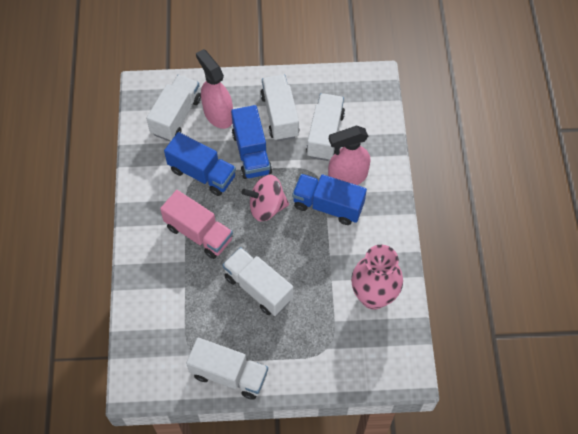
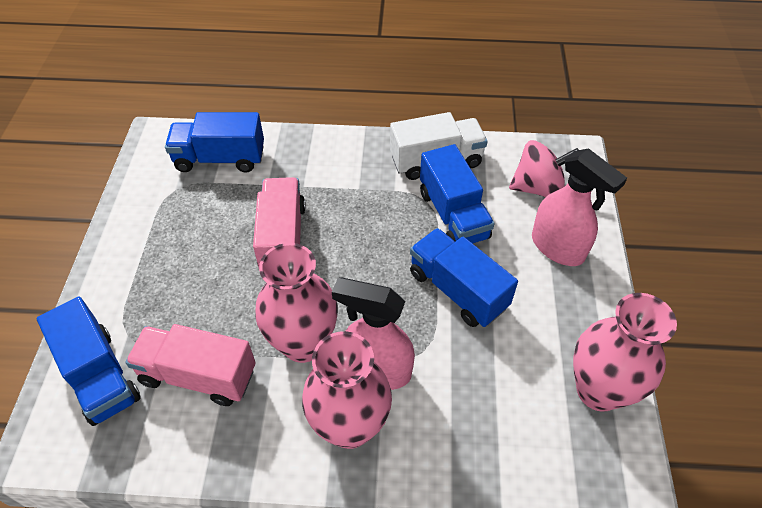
blue truck: 3 -> 4
pink truck: 1 -> 2
pink vase: 1 -> 3
white truck: 5 -> 1

